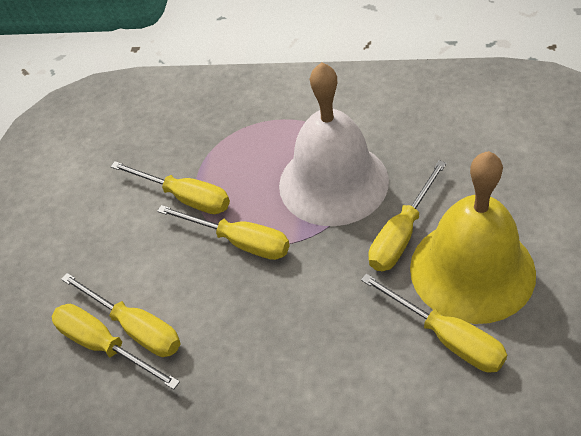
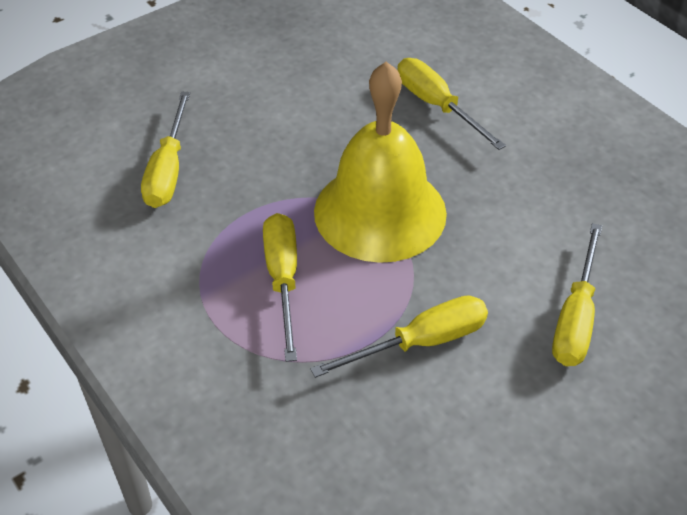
white bell: 1 -> 0
yellow screwdriver: 6 -> 5

